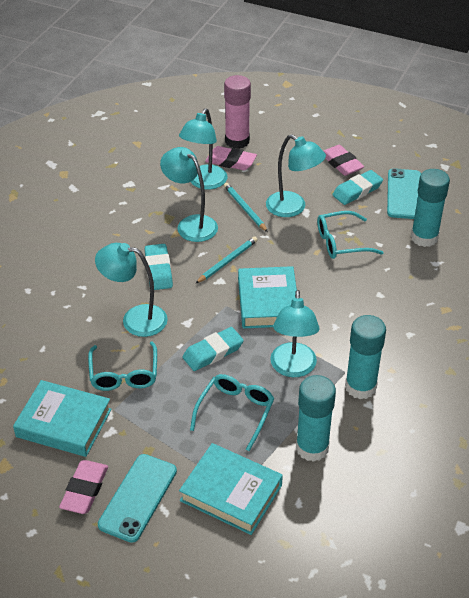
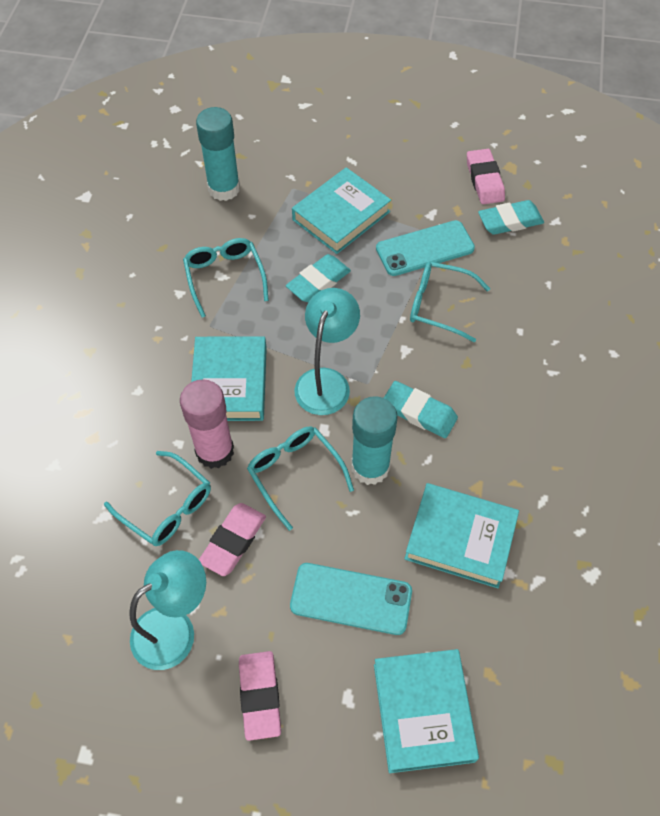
turquoise book: 3 -> 4
turquoise glasses: 3 -> 4
turquoise glue stick: 3 -> 2
turquoise lamp: 5 -> 2
turquoise pencil: 2 -> 0

